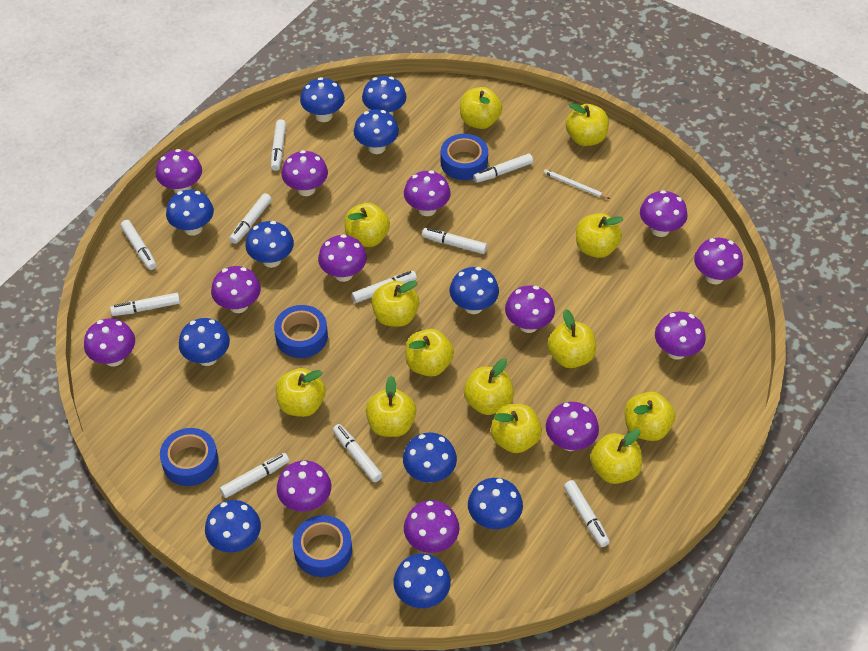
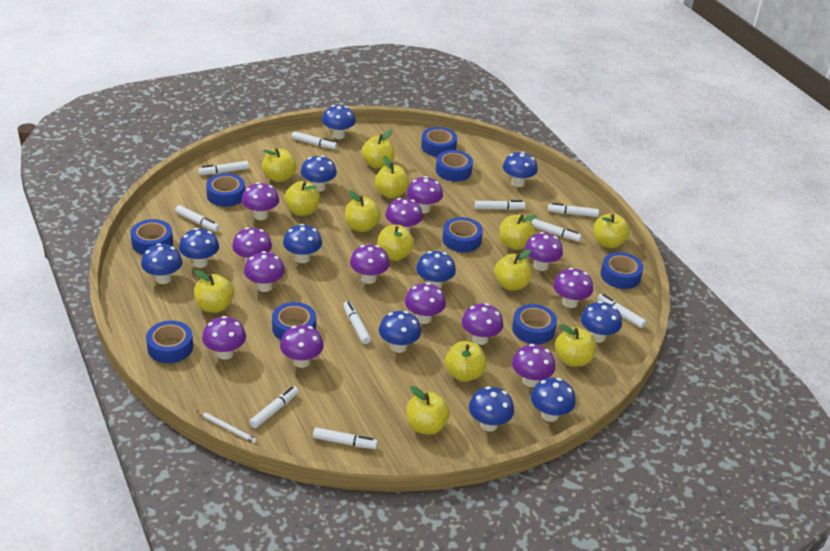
blue tape: 4 -> 9

